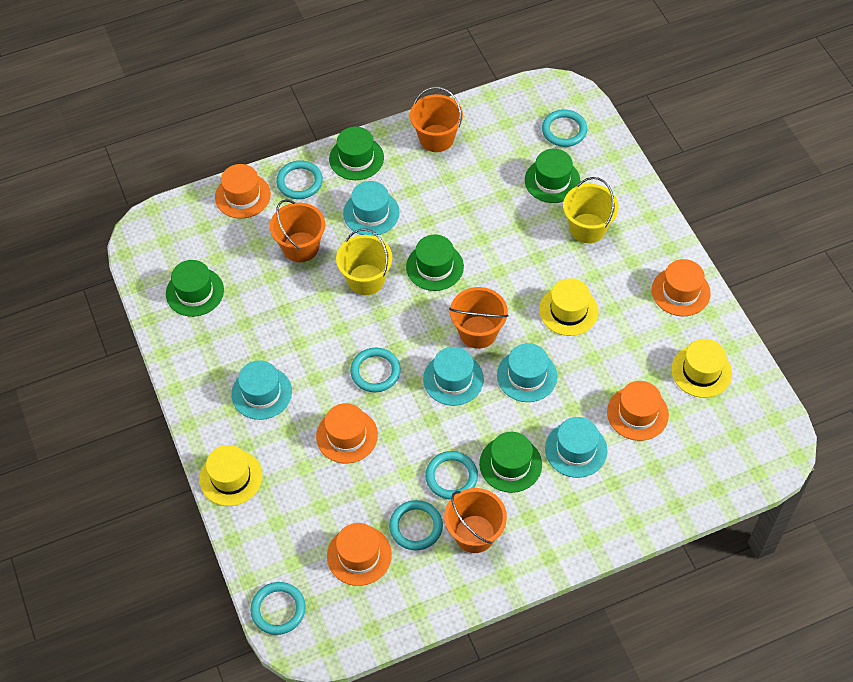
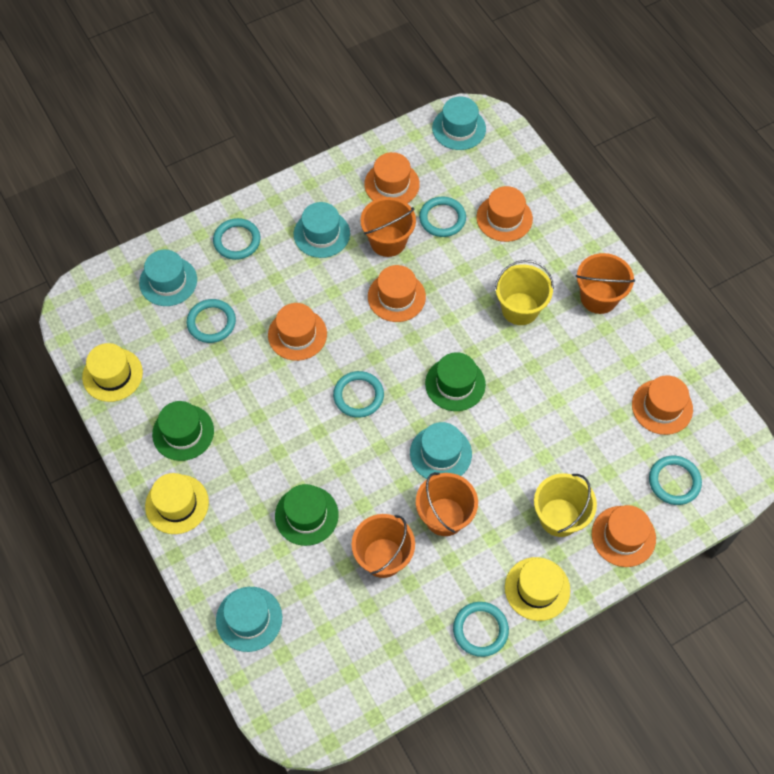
green hat: 5 -> 3
orange hat: 5 -> 6

